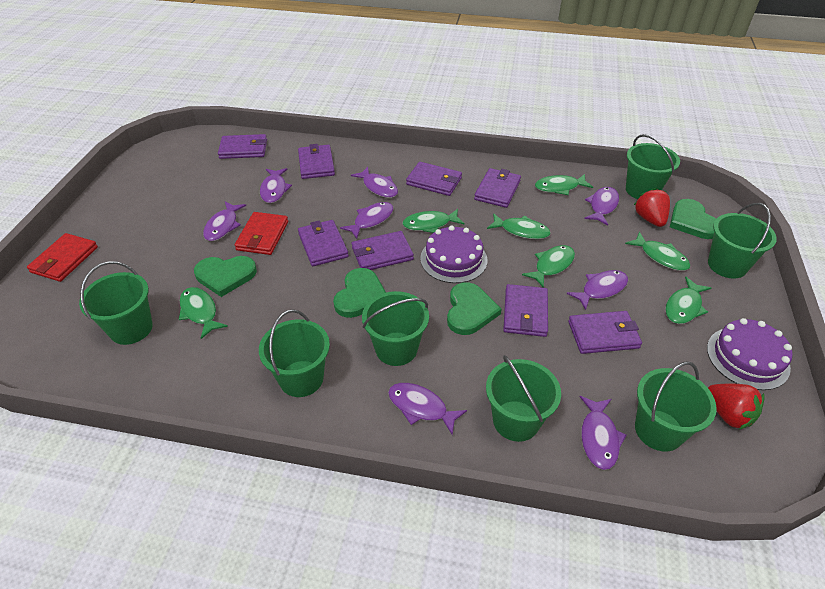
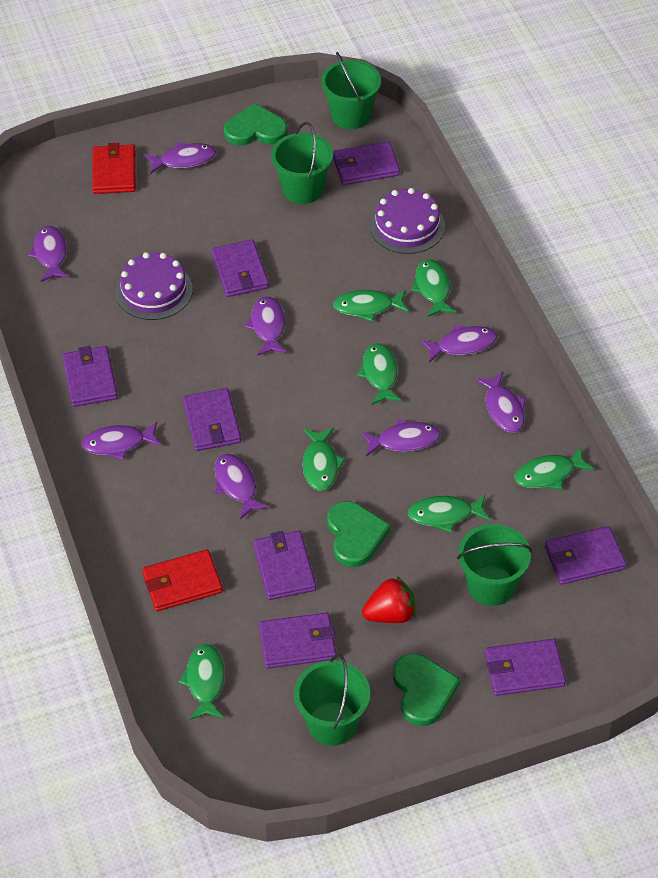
green bucket: 7 -> 4
green heart: 4 -> 3
red strawberry: 2 -> 1

